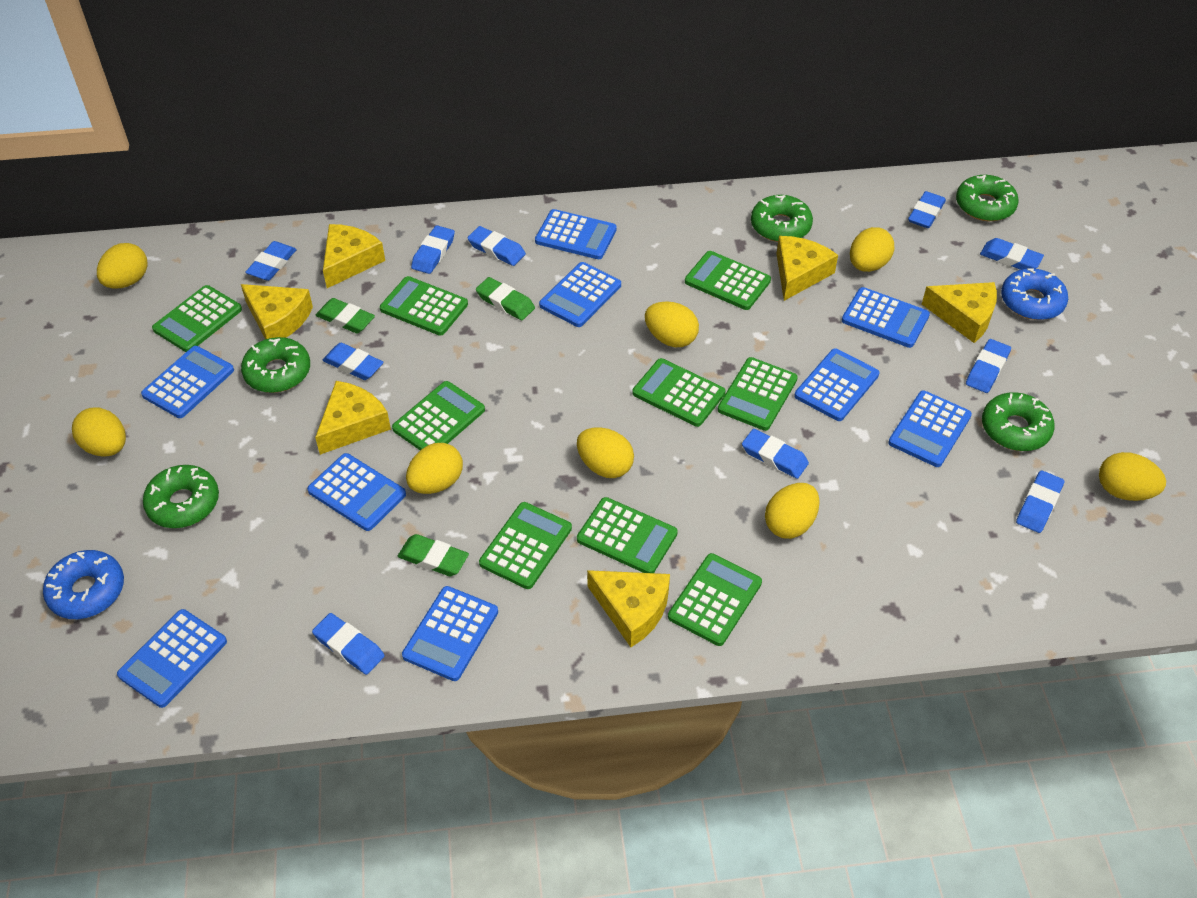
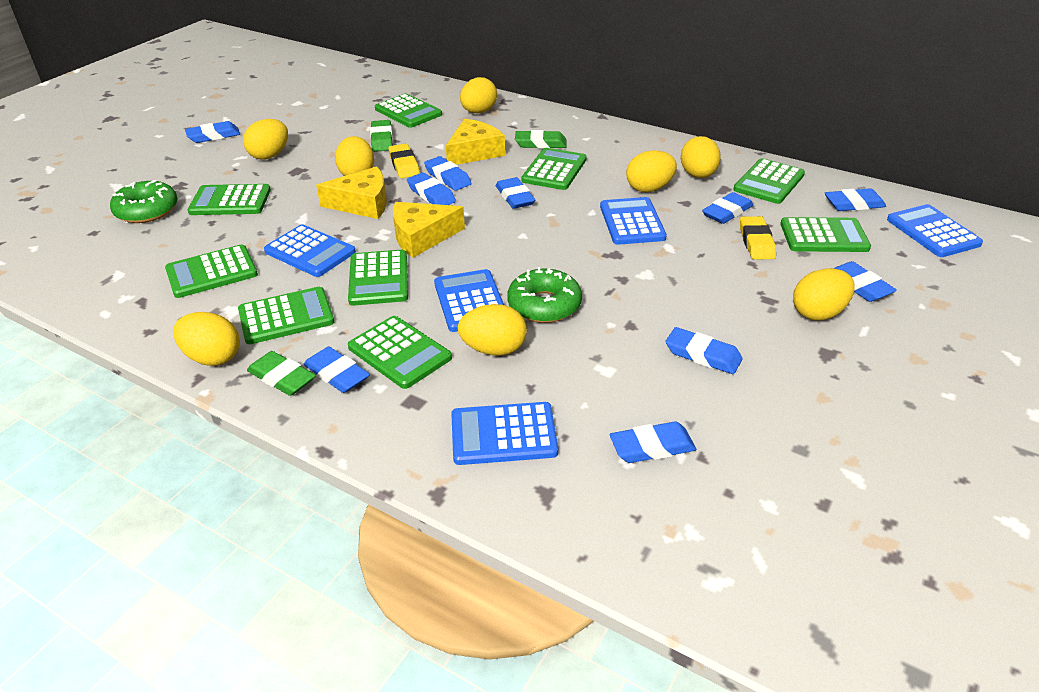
blue calculator: 9 -> 5
blue donut: 2 -> 0
green donut: 5 -> 2
yellow cheese: 6 -> 3
yellow eraser: 0 -> 2

